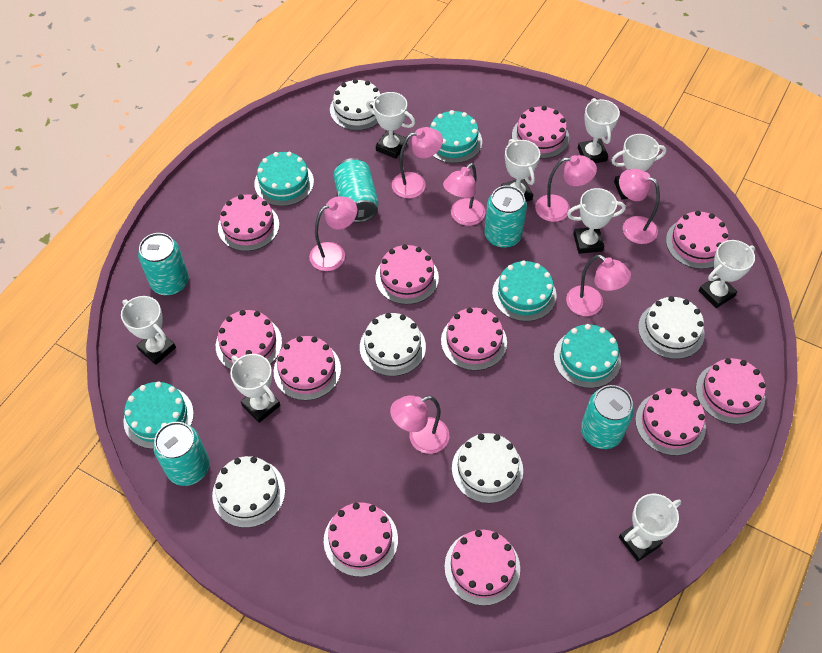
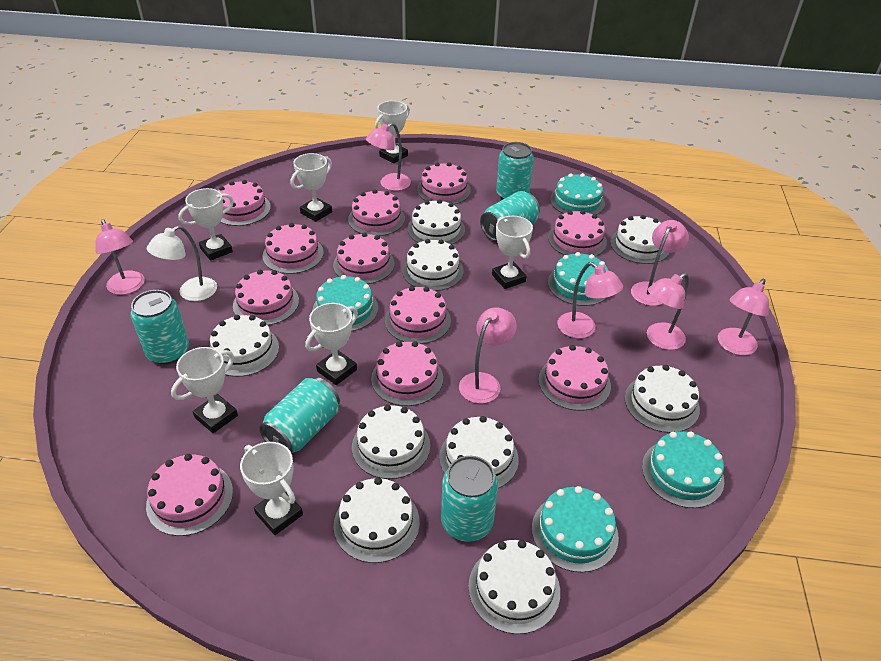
white cake: 5 -> 9
white lamp: 0 -> 1
white trophy: 9 -> 7

